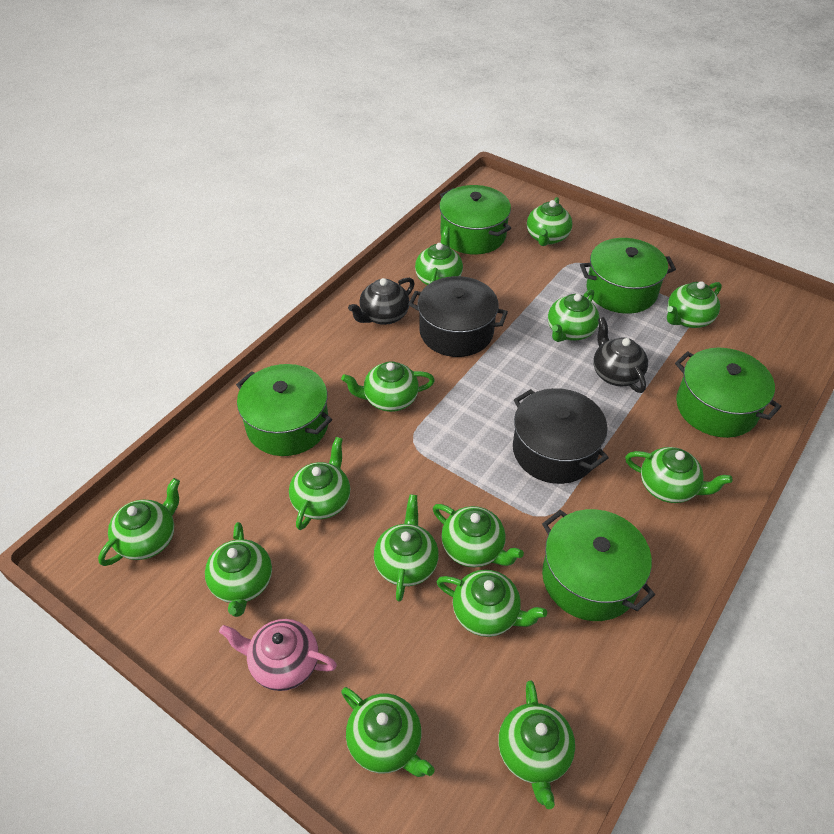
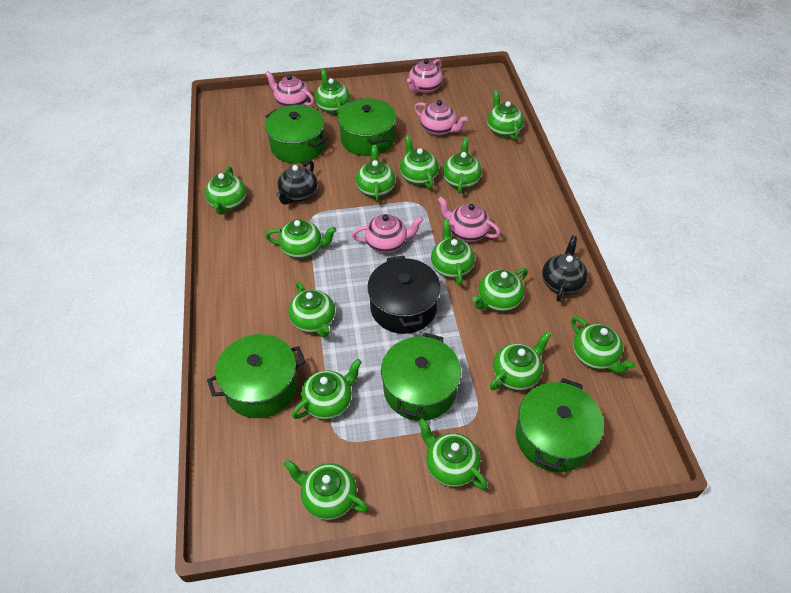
black pot: 2 -> 1
green teapot: 14 -> 15
pink teapot: 1 -> 5

